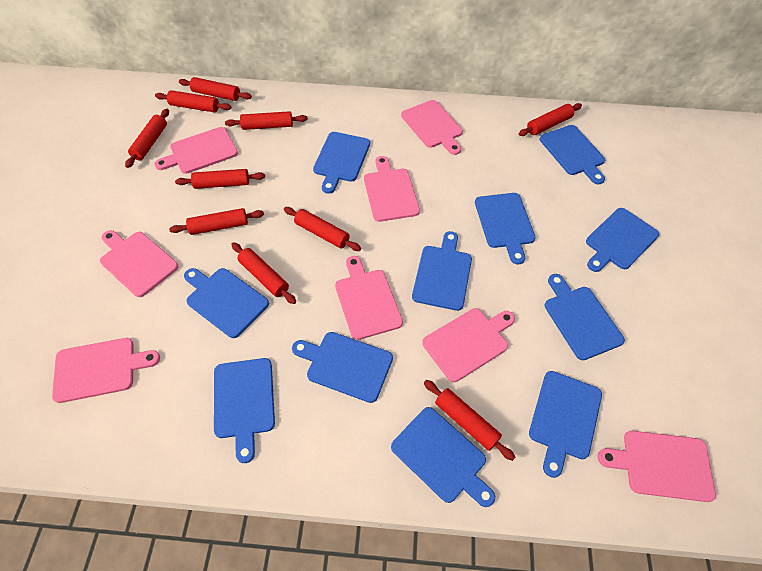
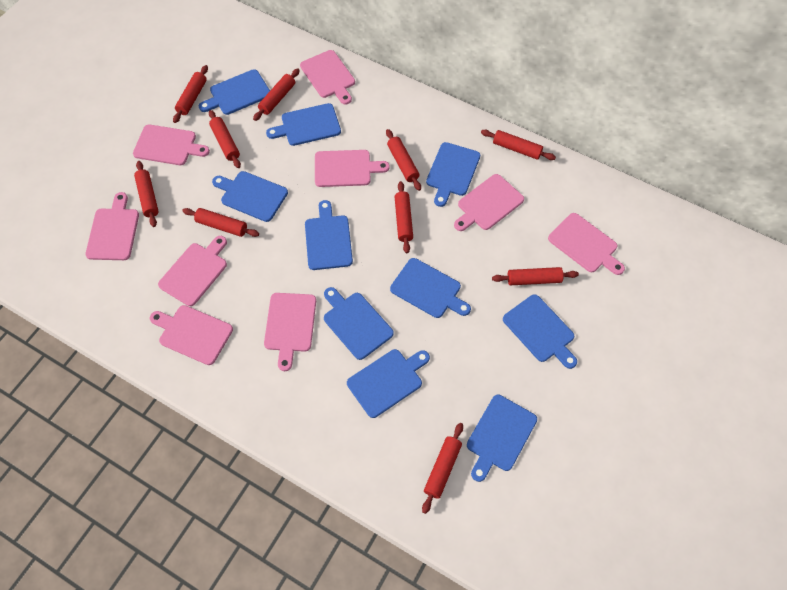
blue cutting board: 11 -> 10
pink cutting board: 8 -> 9

